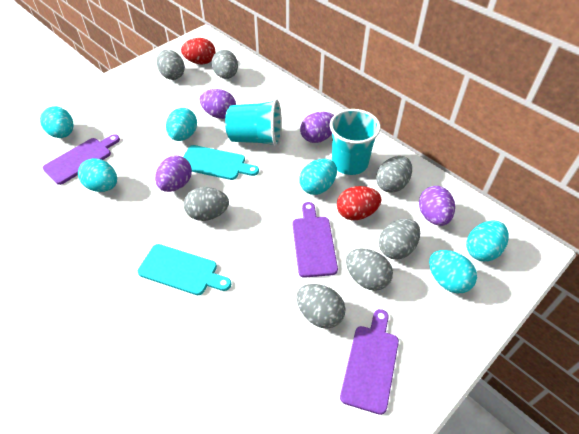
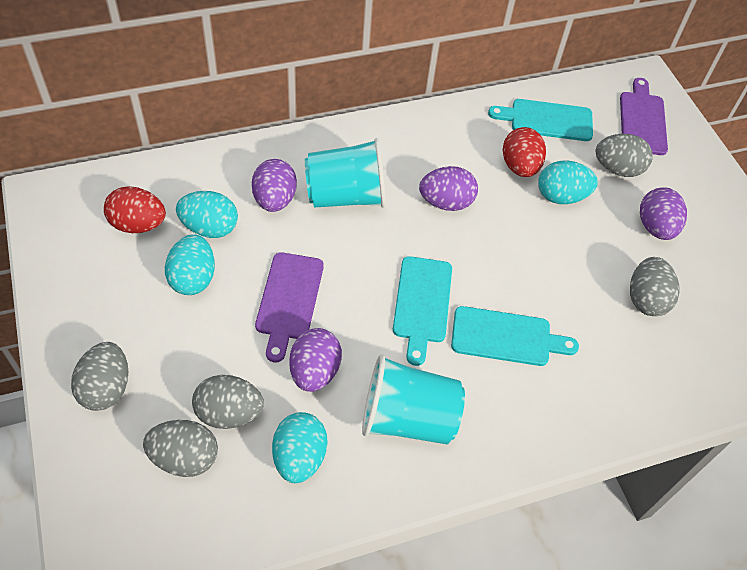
grey egg: 7 -> 5
purple cutting board: 3 -> 2
turquoise cutting board: 2 -> 3
turquoise egg: 6 -> 4

